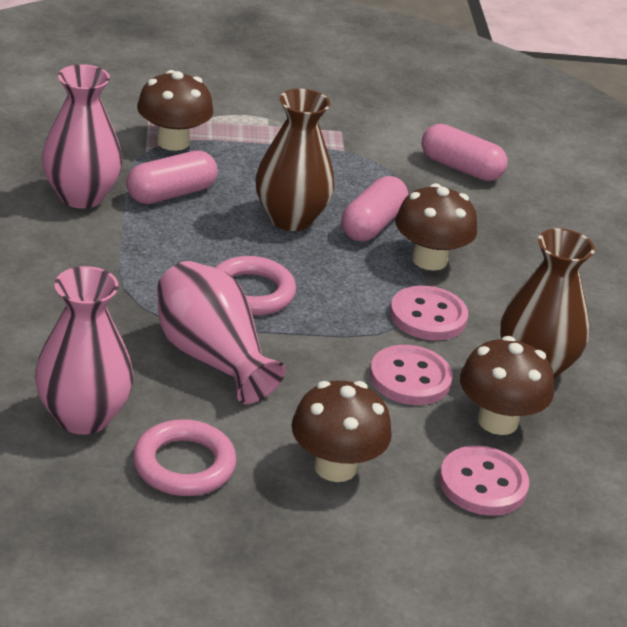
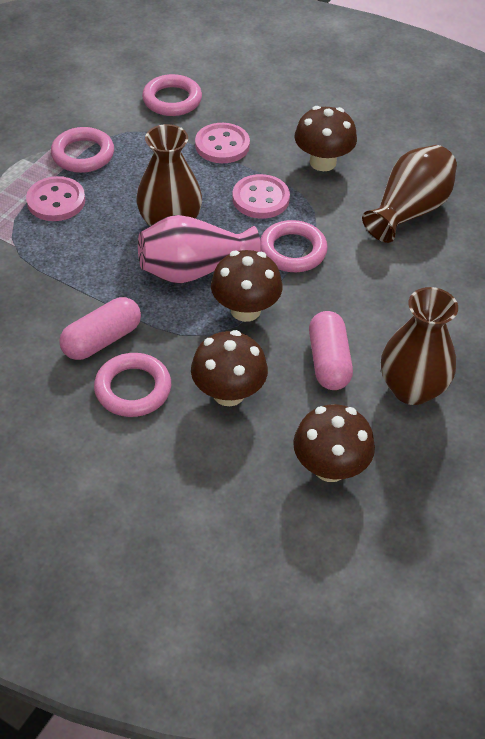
brown vase: 2 -> 3
pink capsule: 3 -> 2
pink ring: 2 -> 4
pink vase: 3 -> 1

